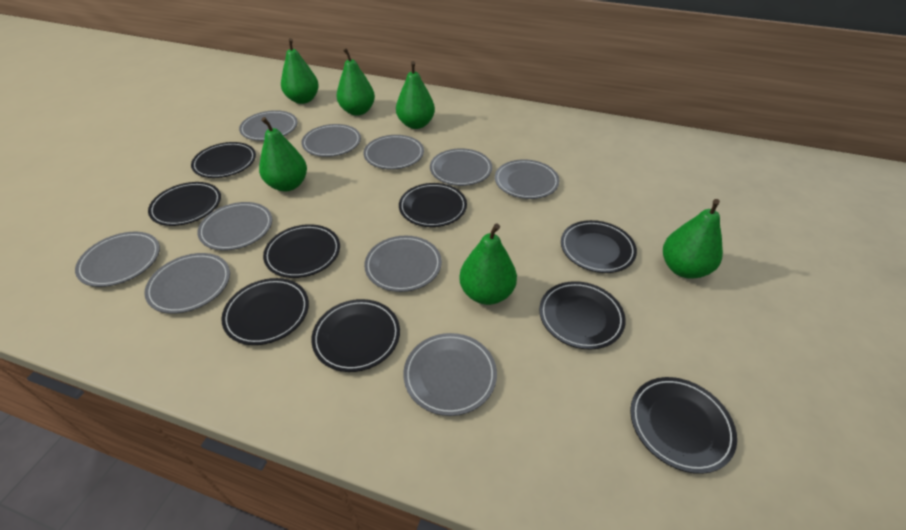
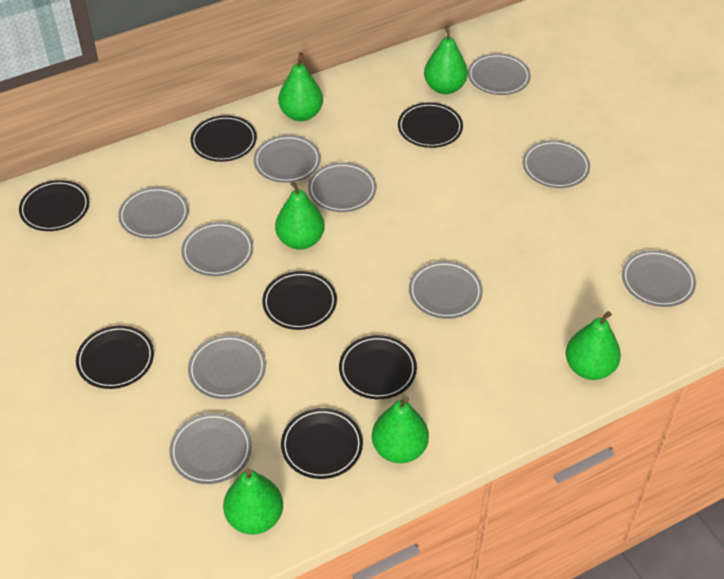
black plate: 9 -> 7

